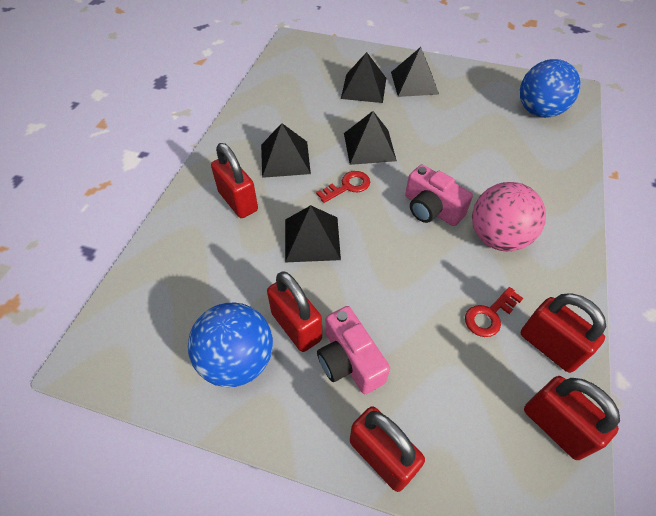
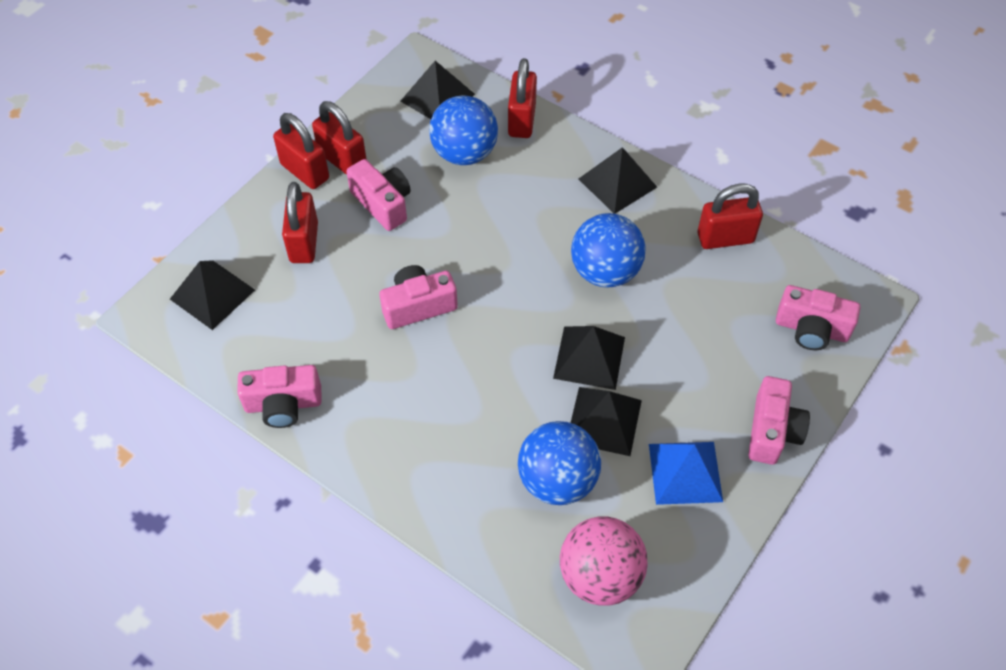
blue ball: 2 -> 3
blue pyramid: 0 -> 1
pink camera: 2 -> 5
red key: 2 -> 0

